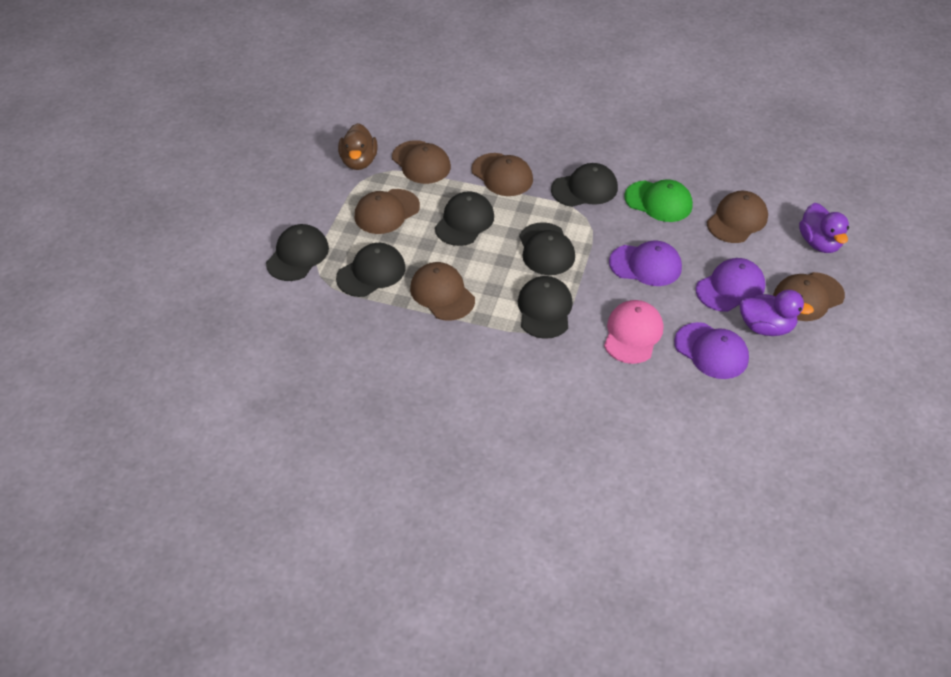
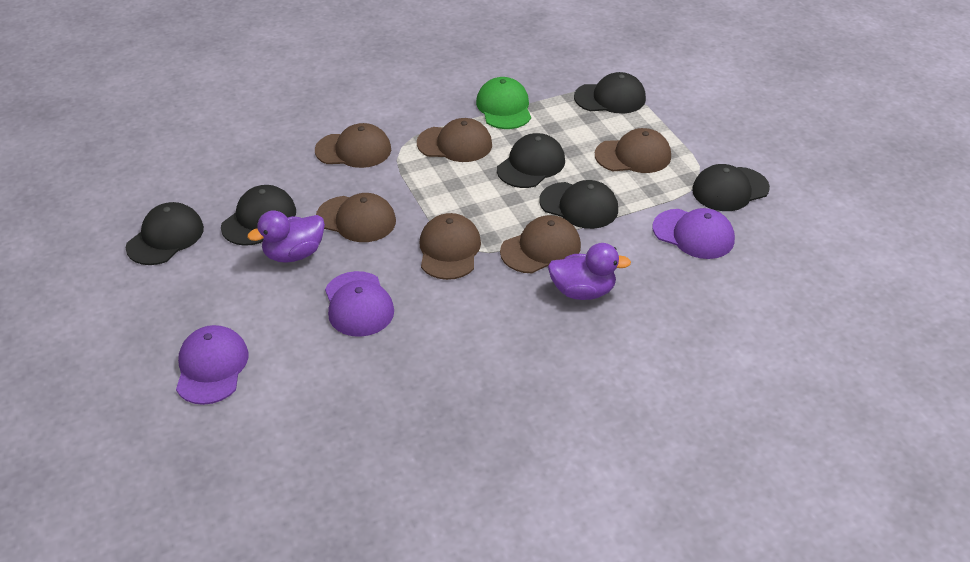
brown duck: 1 -> 0
pink cap: 1 -> 0

